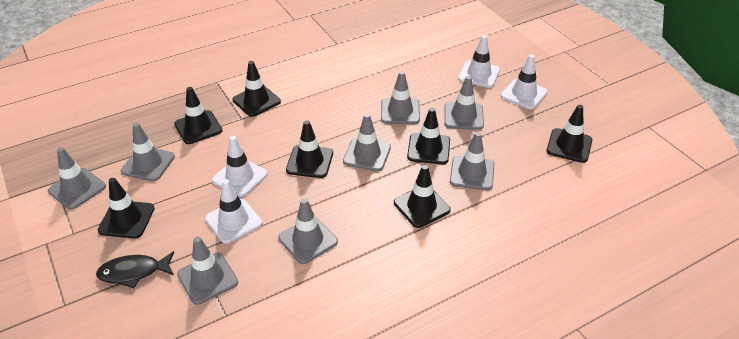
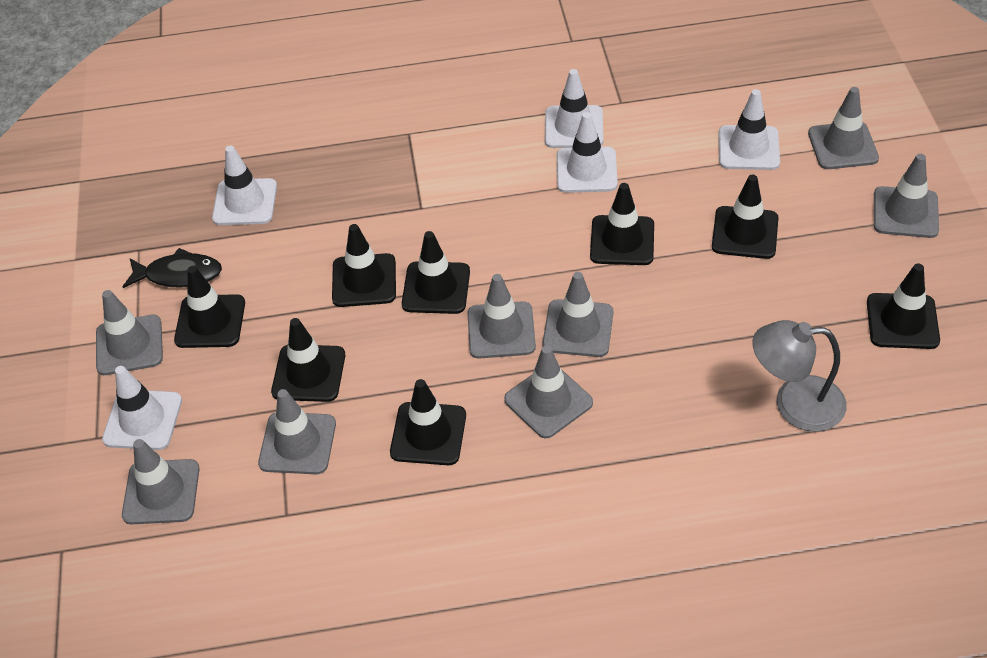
black traffic cone: 7 -> 8
grey lamp: 0 -> 1
white traffic cone: 4 -> 5

